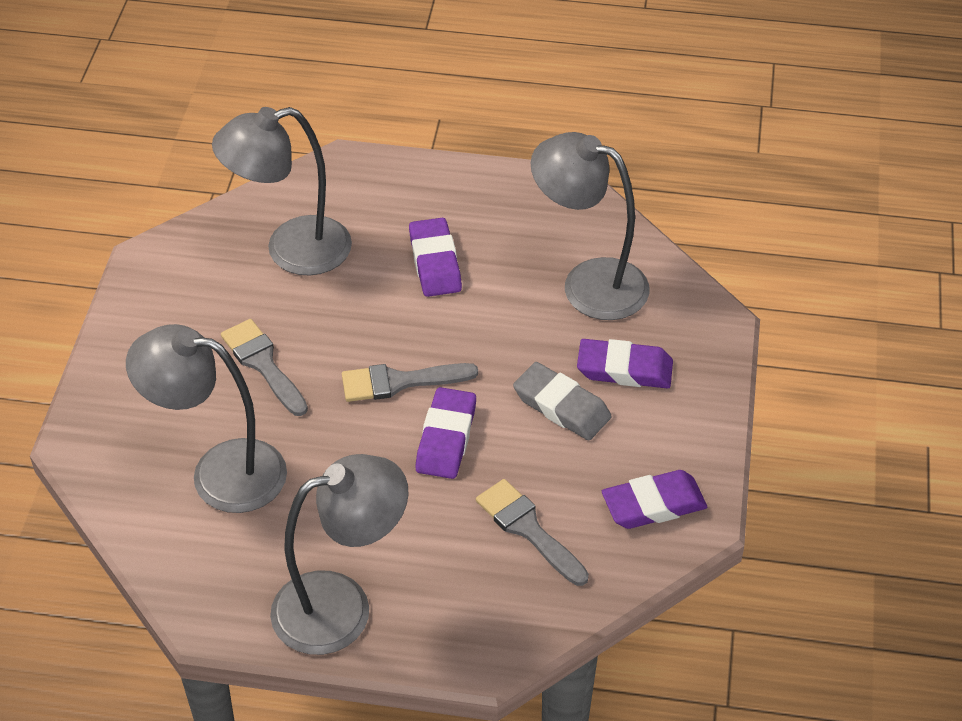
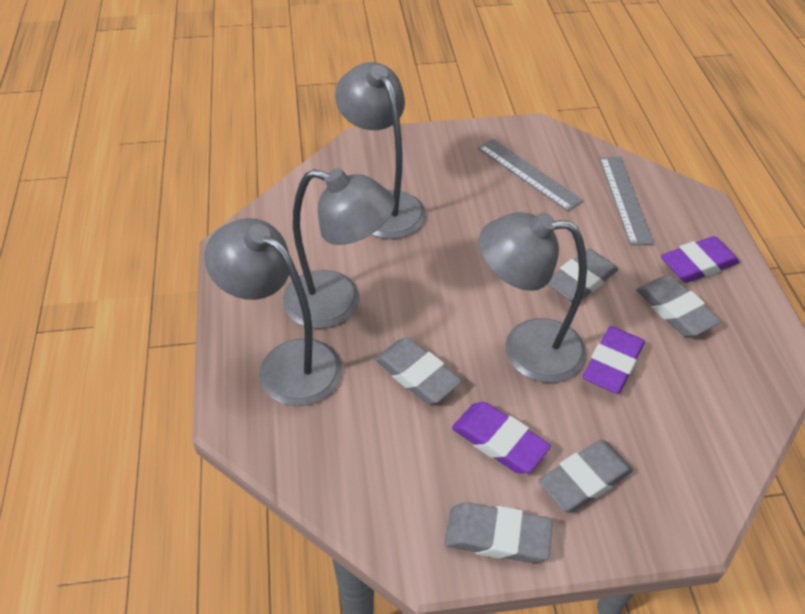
grey brush: 3 -> 0
grey eraser: 1 -> 5
grey ruler: 0 -> 2
purple eraser: 4 -> 3

